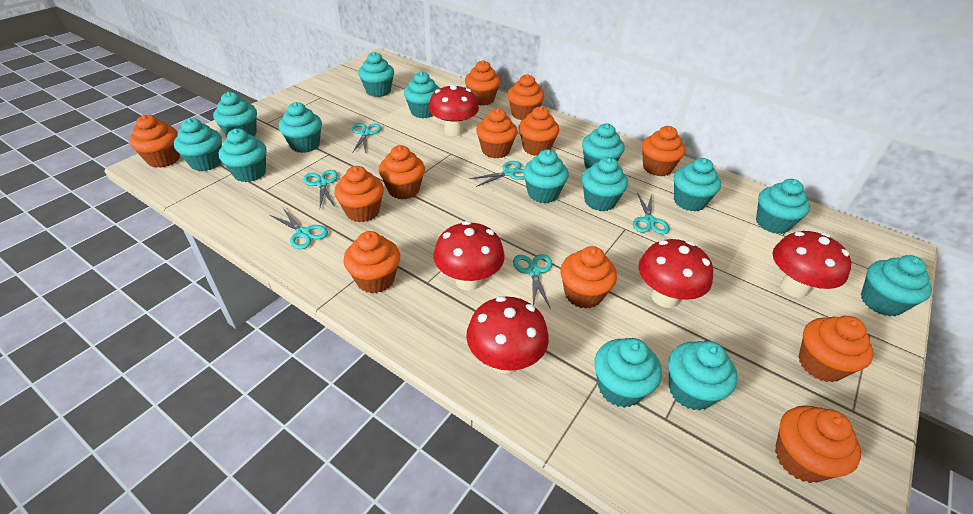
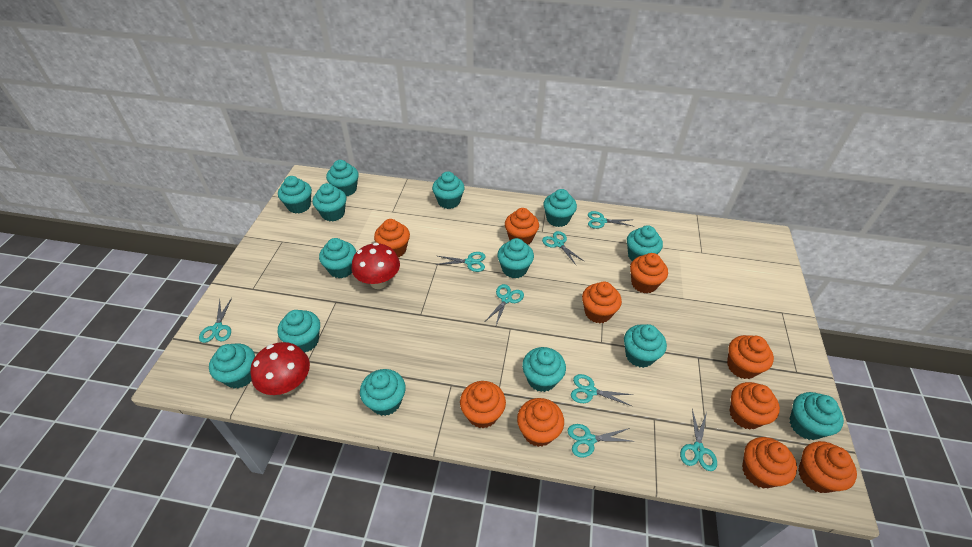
orange cupcake: 12 -> 10
red mushroom: 5 -> 2
turquoise scissors: 6 -> 8

